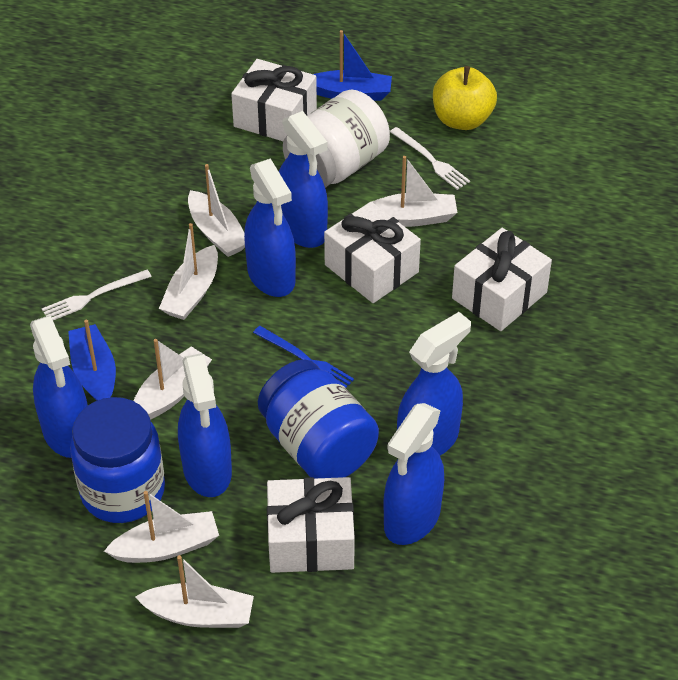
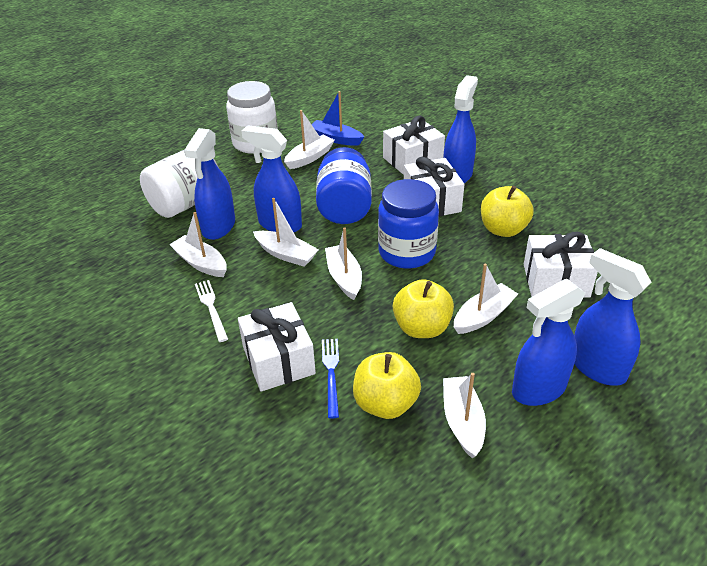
blue boat: 2 -> 1
blue spray bottle: 6 -> 5
white fork: 2 -> 1
white jar: 1 -> 2
yellow apple: 1 -> 3

